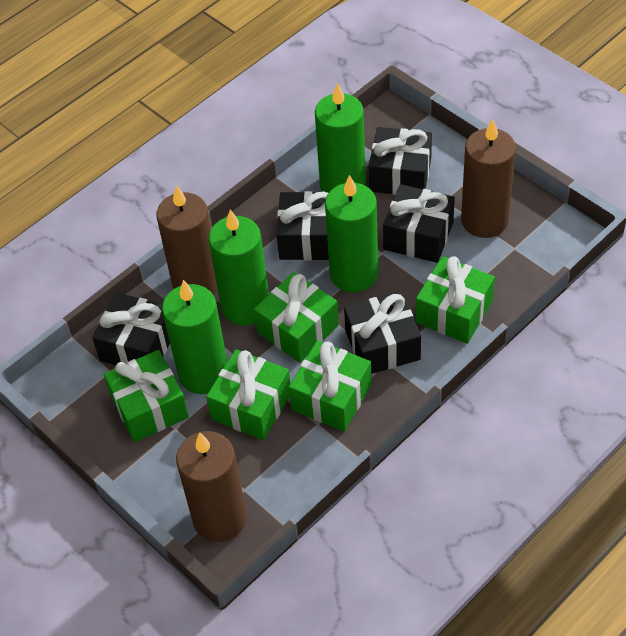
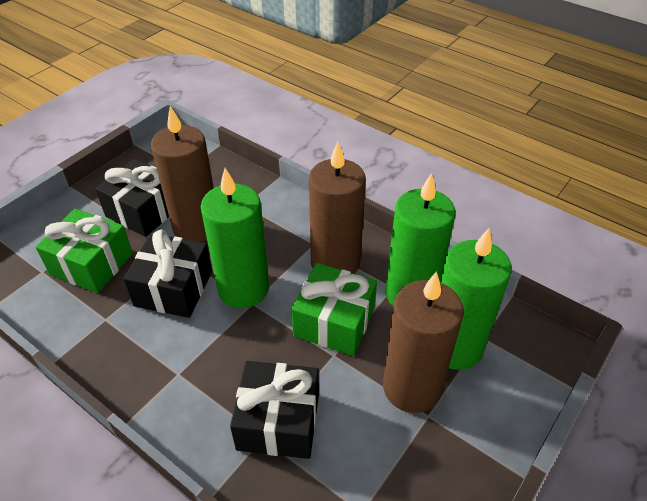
black gift: 5 -> 3
green candle: 4 -> 3
green gift: 5 -> 2

